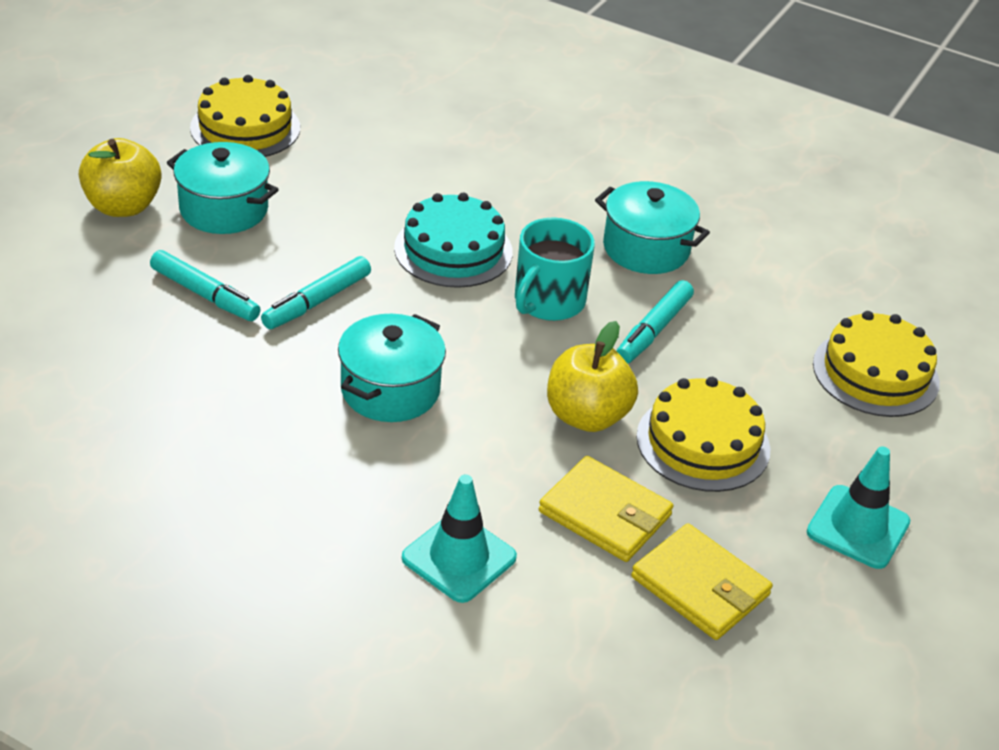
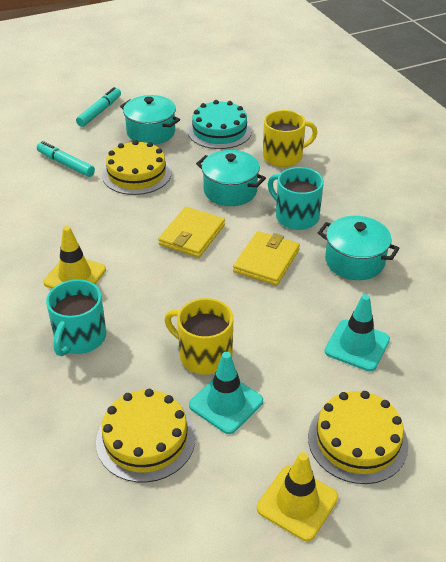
turquoise marker: 3 -> 2
turquoise mug: 1 -> 2
yellow apple: 2 -> 0
yellow mug: 0 -> 2
yellow traffic cone: 0 -> 2

